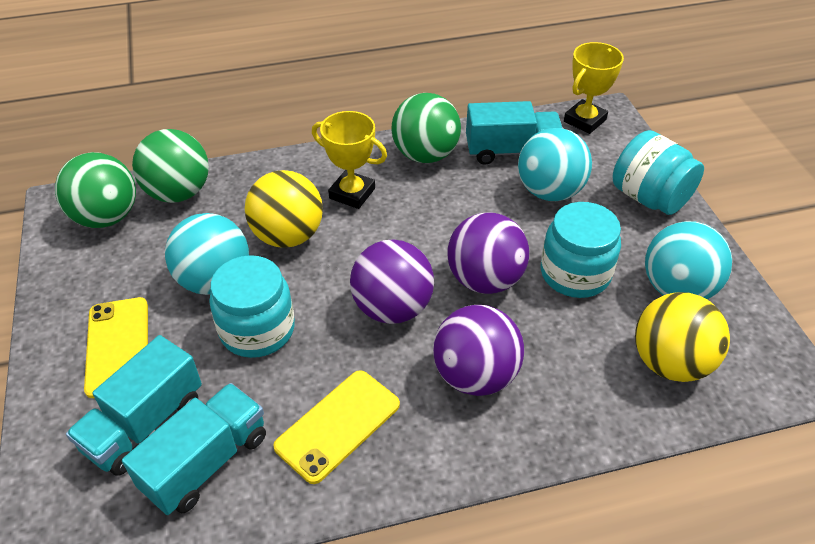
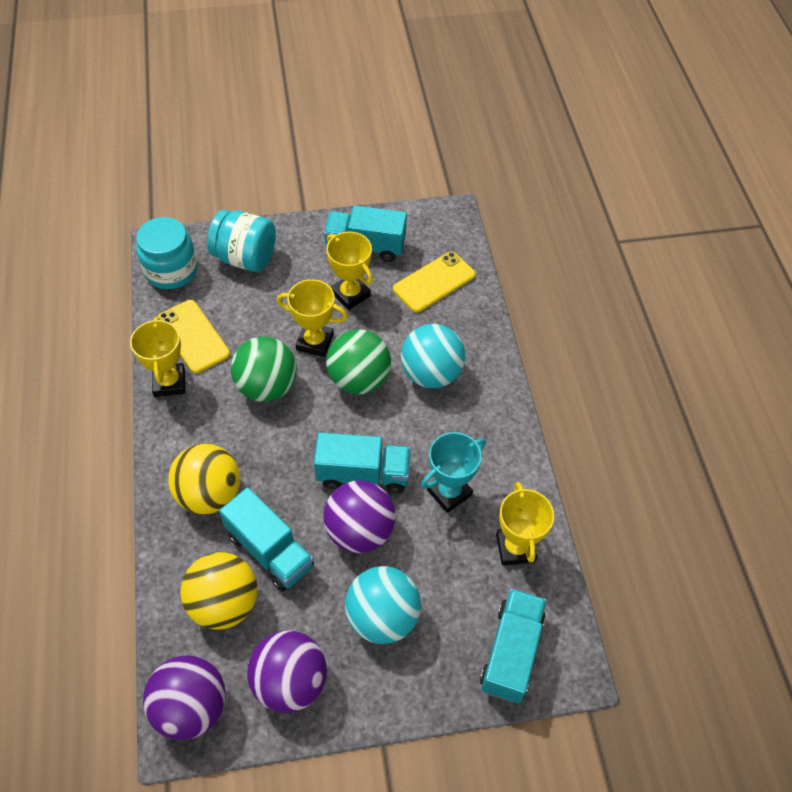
green ball: 3 -> 2
turquoise ball: 3 -> 2
turquoise jar: 3 -> 2
turquoise trophy: 0 -> 1
turquoise truck: 3 -> 4
yellow trophy: 2 -> 4

